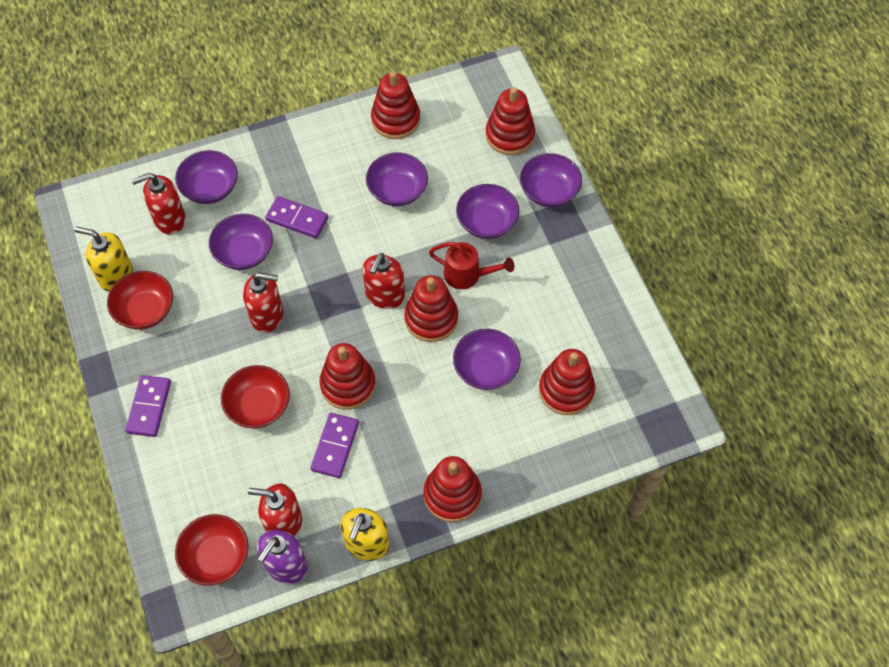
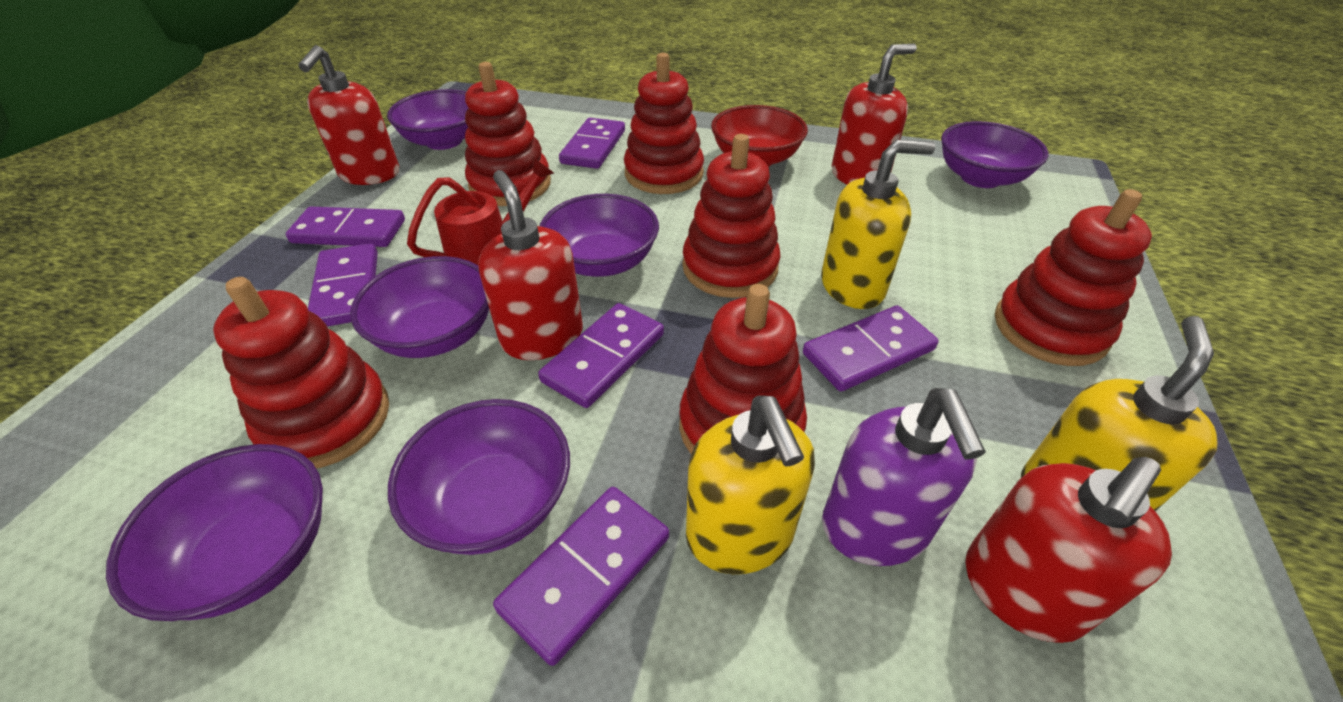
purple domino: 3 -> 6
red bowl: 3 -> 1
yellow soap dispenser: 2 -> 3

